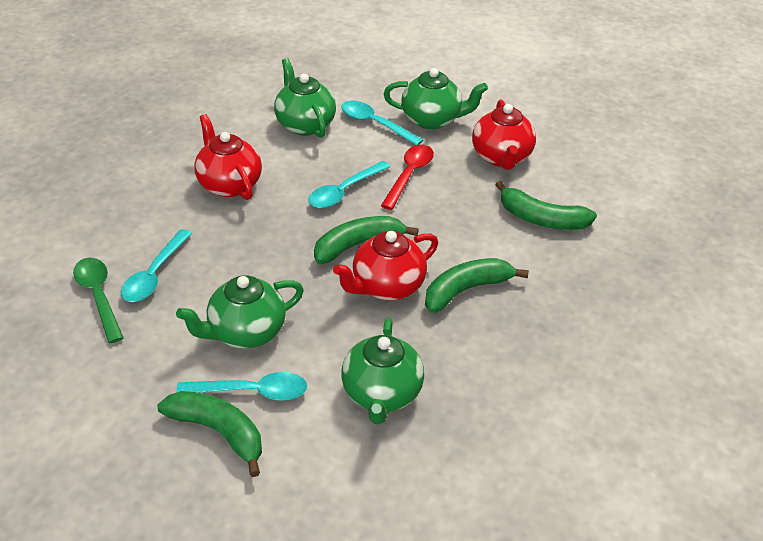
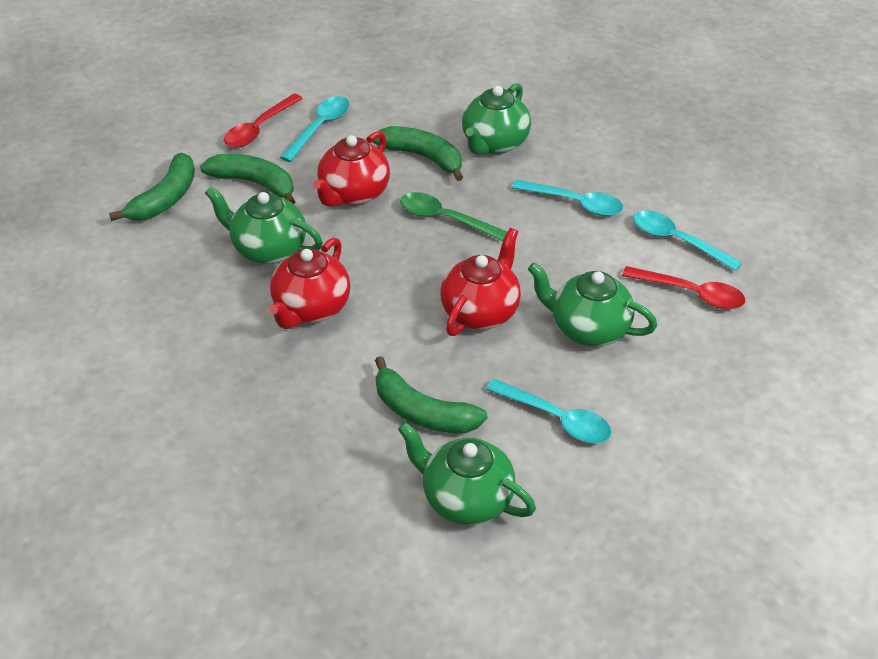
red spoon: 1 -> 2

